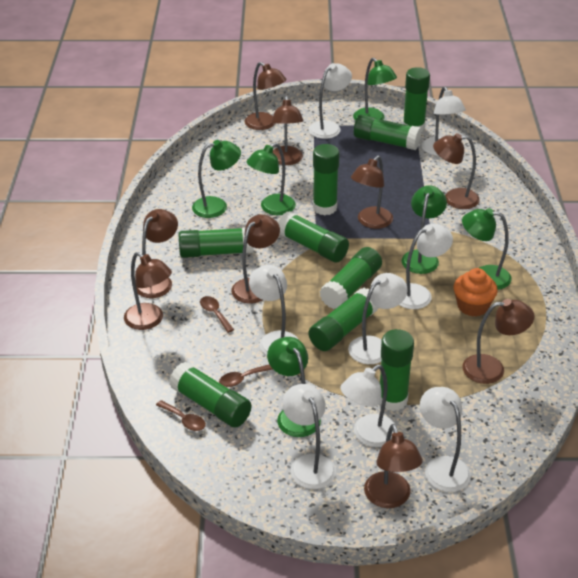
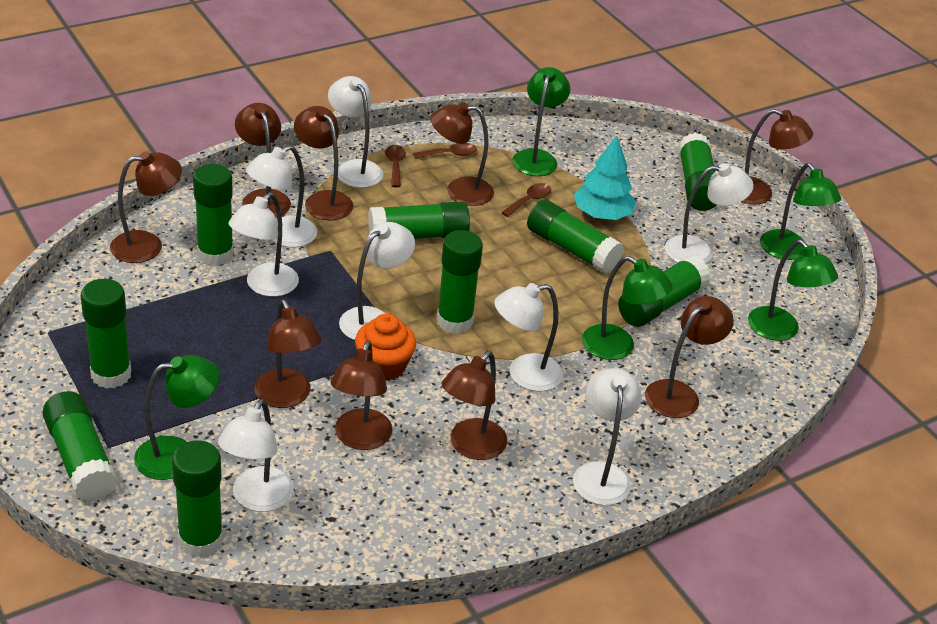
green lamp: 6 -> 5
turquoise tree: 0 -> 1

